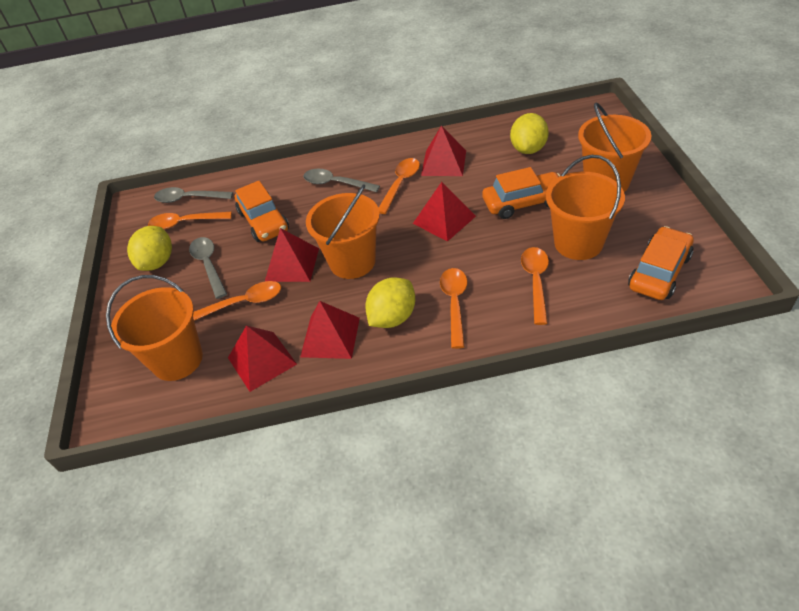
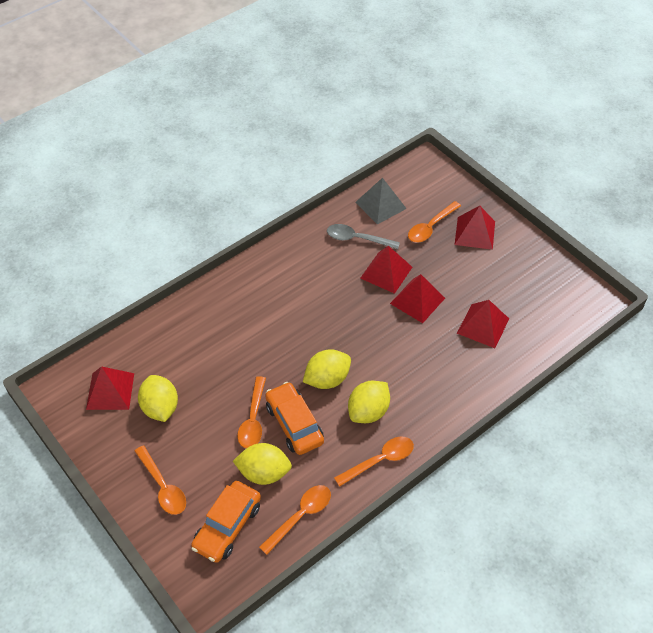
grey pyramid: 0 -> 1
grey spoon: 3 -> 1
orange bucket: 4 -> 0
orange car: 3 -> 2
yellow lemon: 3 -> 4

